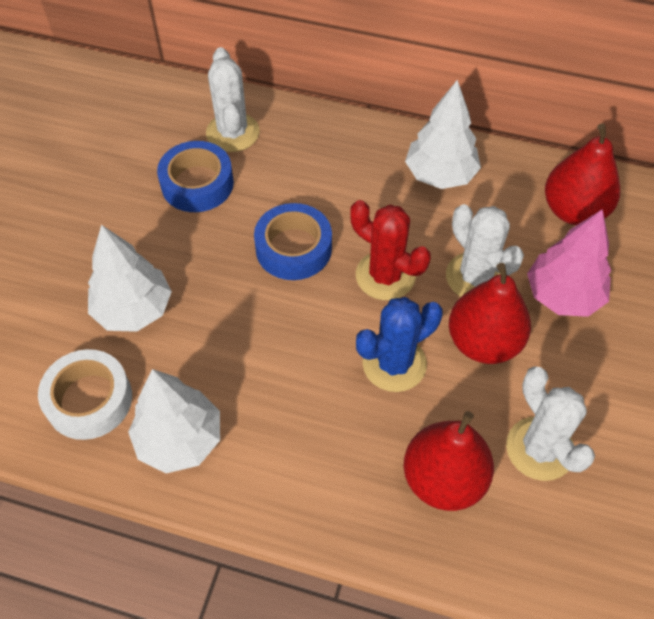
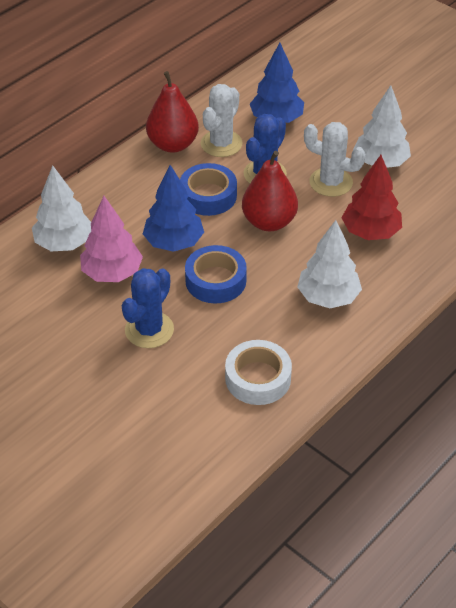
blue cactus: 1 -> 2
blue tree: 0 -> 2
red cactus: 1 -> 0
red pear: 3 -> 2
red tree: 0 -> 1
white cactus: 3 -> 2

